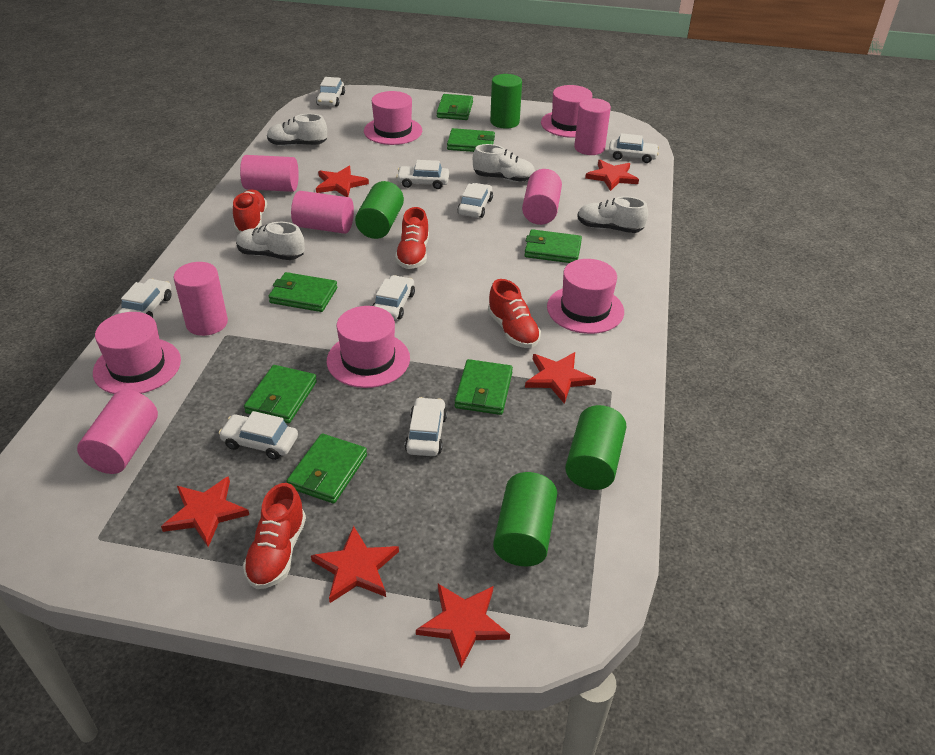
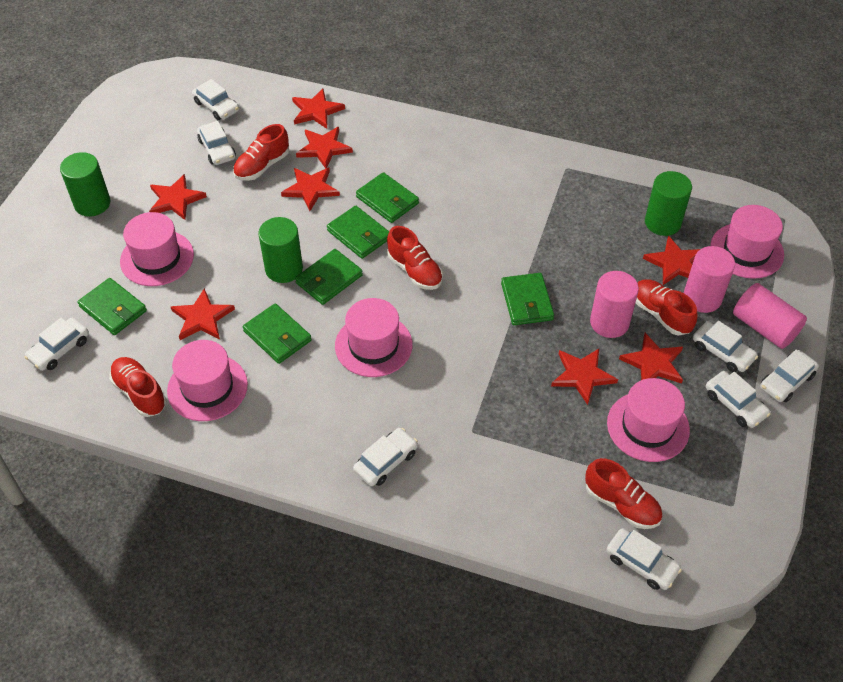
green cylinder: 4 -> 3
green wallet: 7 -> 6
pink cylinder: 6 -> 3
red shoe: 4 -> 5
red star: 6 -> 8
white shoe: 4 -> 0

